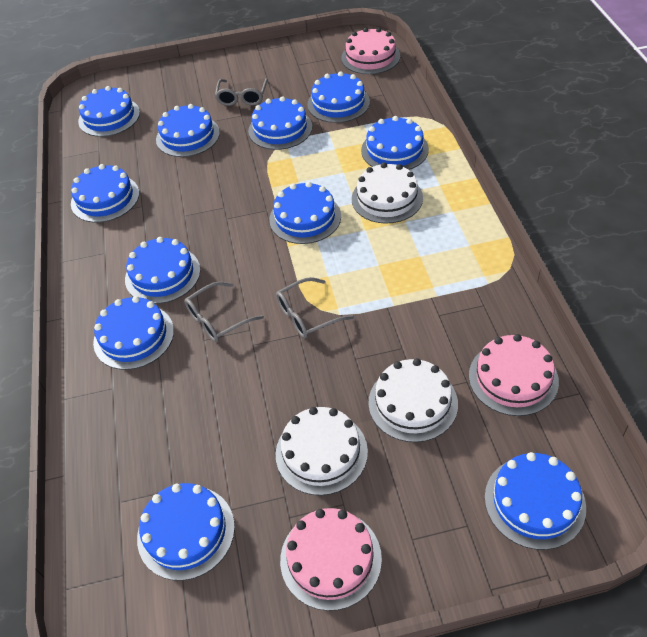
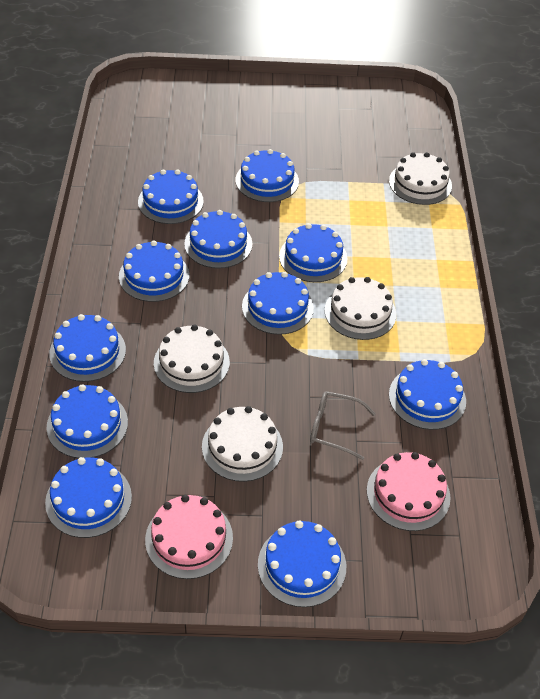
grey glasses: 3 -> 1
pink cake: 3 -> 2
white cake: 3 -> 4

